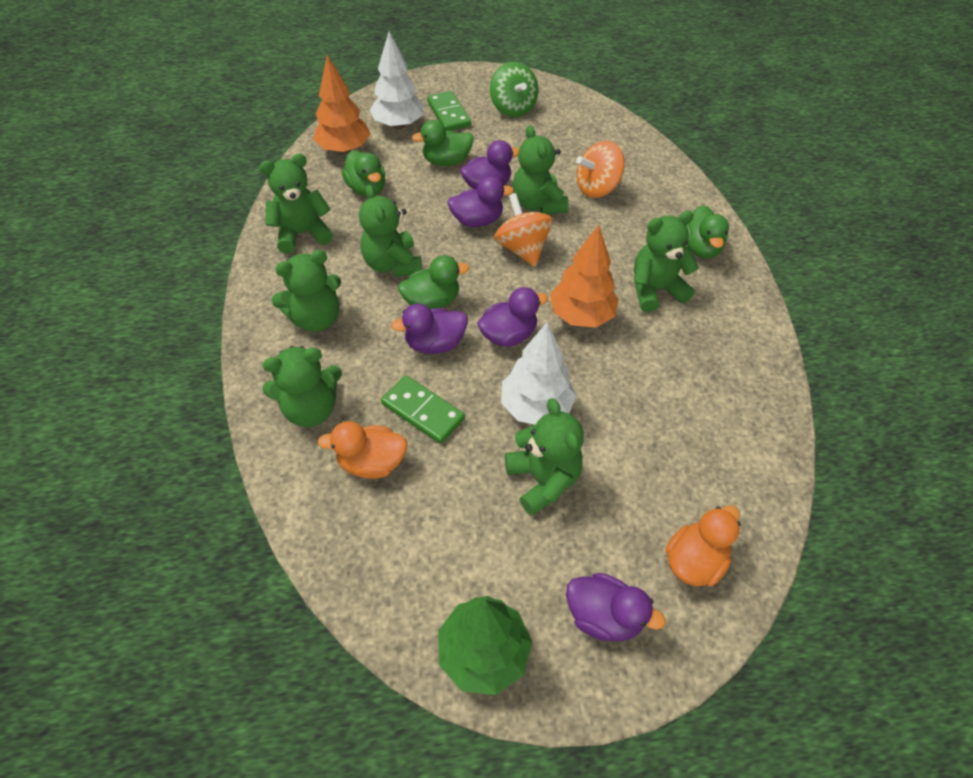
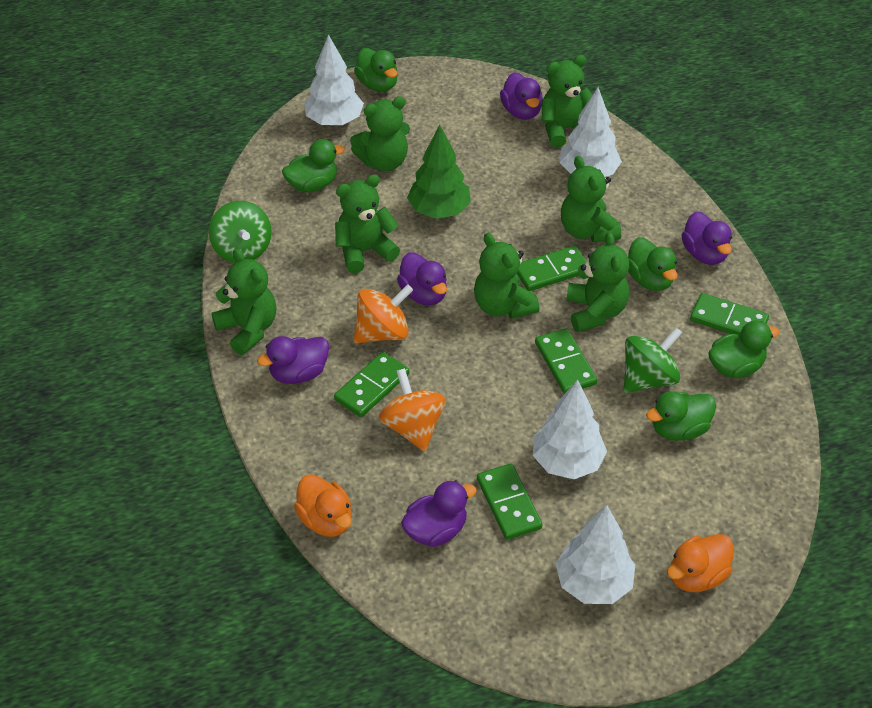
green domino: 2 -> 5
green duck: 4 -> 5
green spinning top: 1 -> 2
orange tree: 2 -> 0
white tree: 2 -> 4

